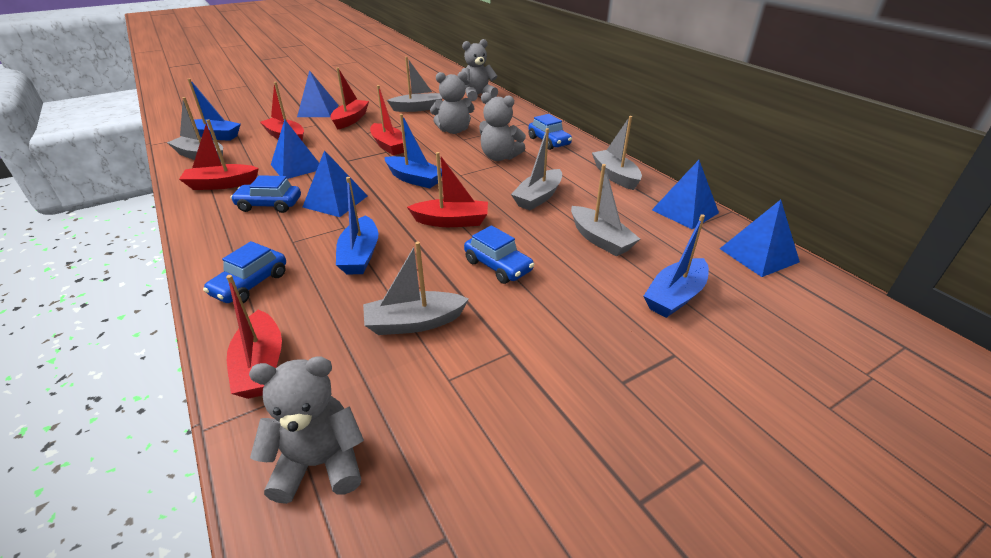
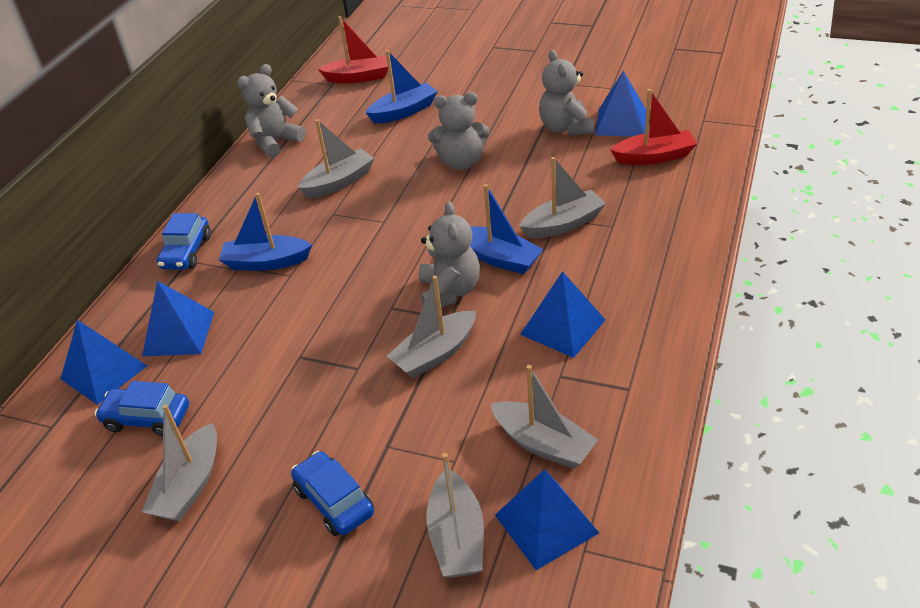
blue boat: 4 -> 3
blue car: 4 -> 3
red boat: 6 -> 2

